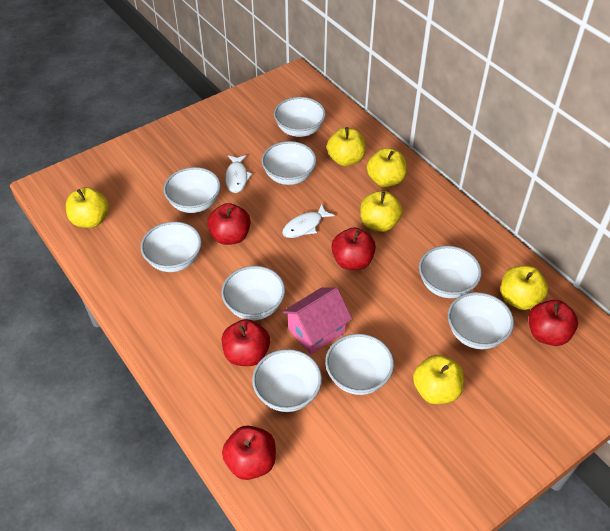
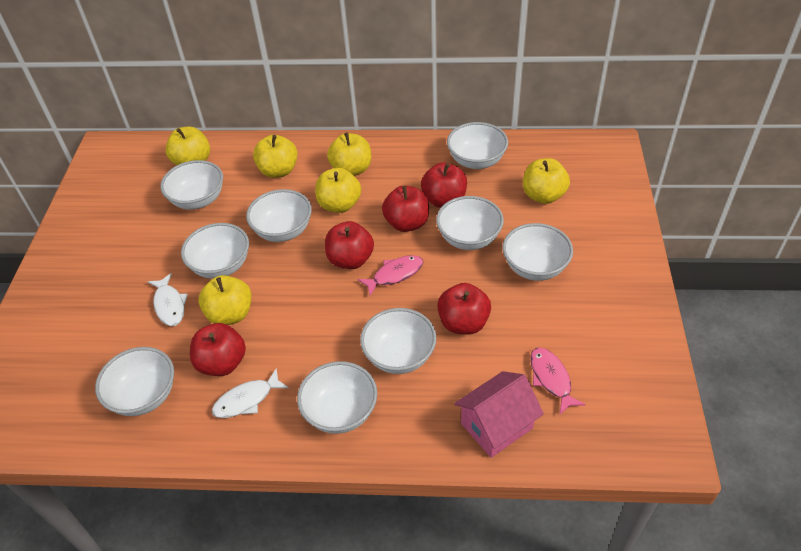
pink fish: 0 -> 2

